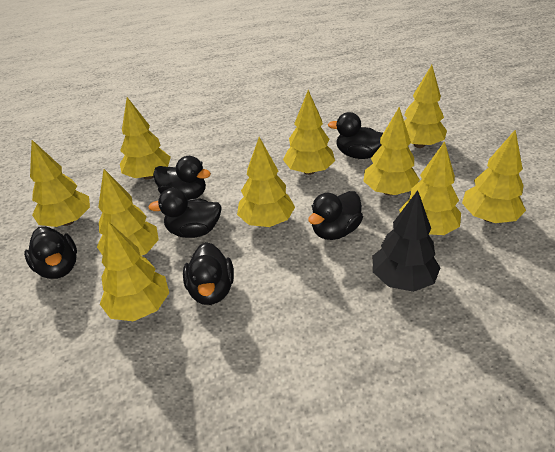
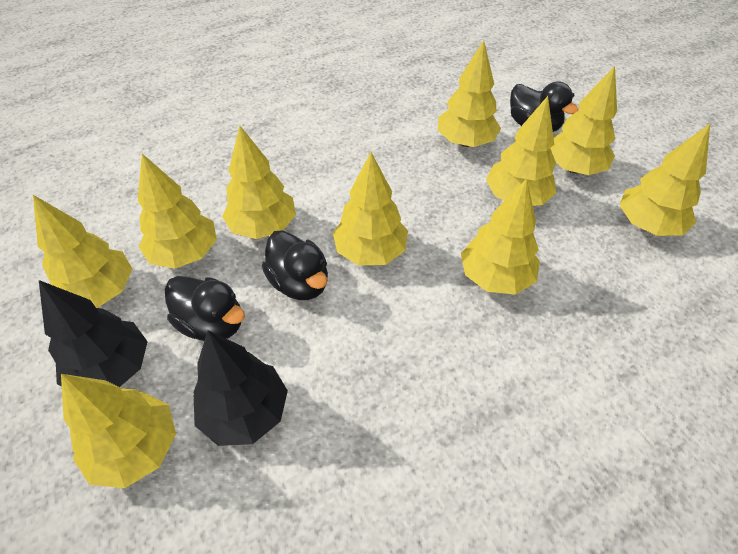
black duck: 6 -> 3
black tree: 1 -> 2

